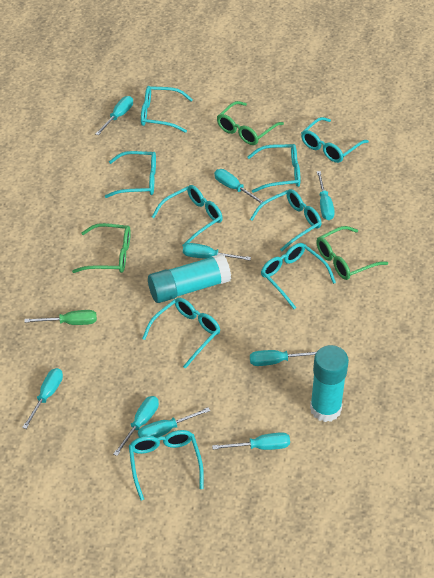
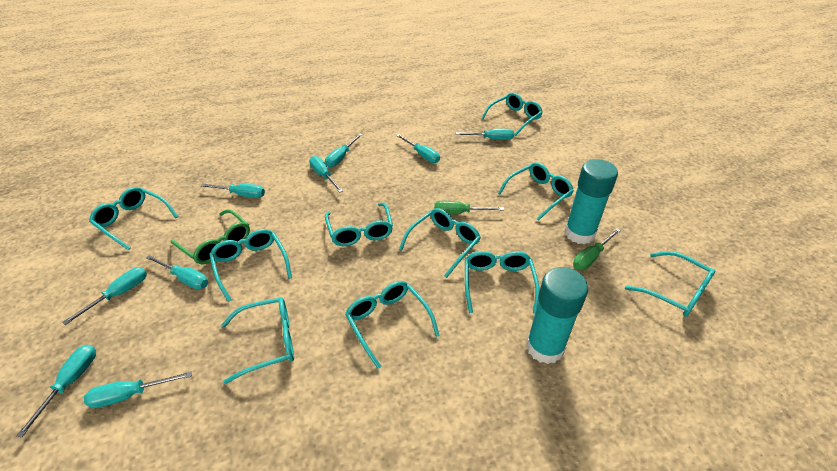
green glasses: 3 -> 1
green screwdriver: 1 -> 2
turquoise glasses: 9 -> 10

